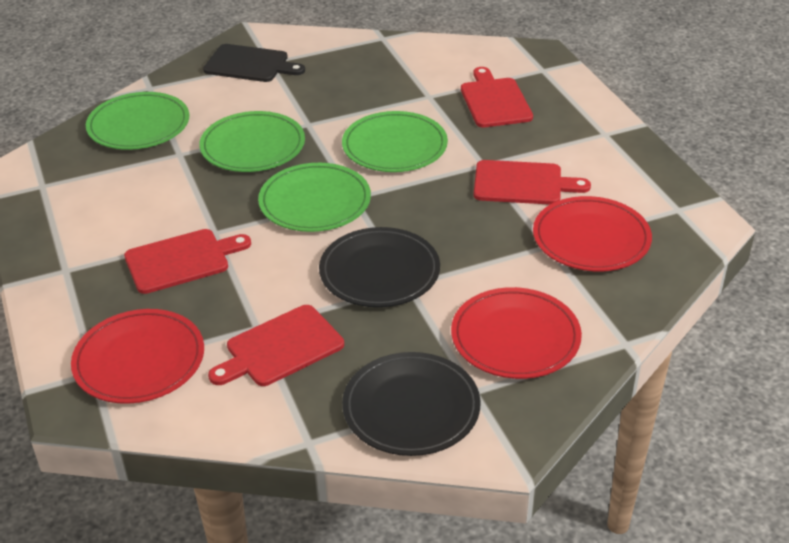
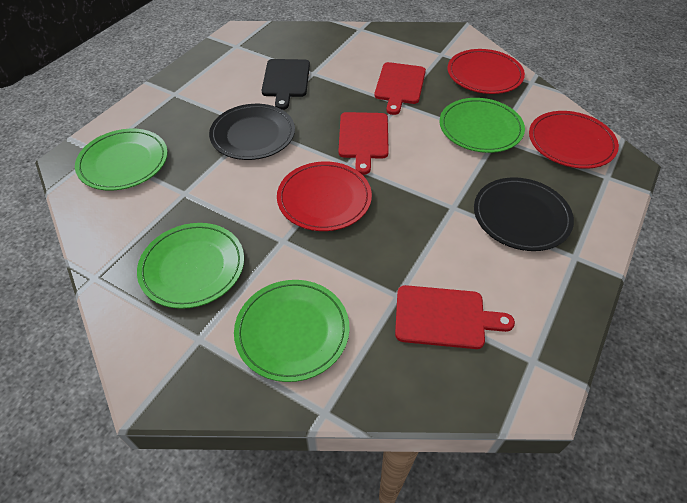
red cutting board: 4 -> 3

